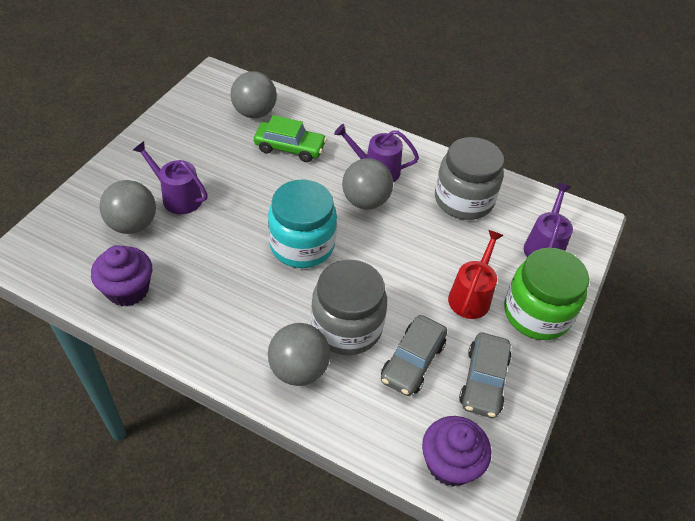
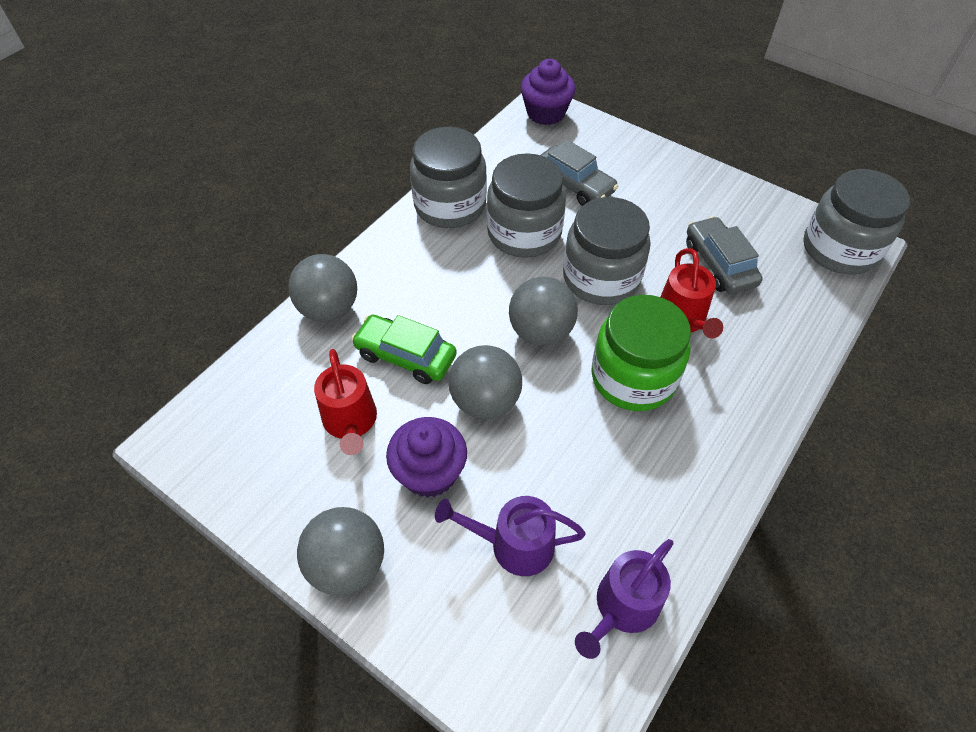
grey jar: 2 -> 4
purple watering can: 3 -> 2
red watering can: 1 -> 2
turquoise jar: 1 -> 0

